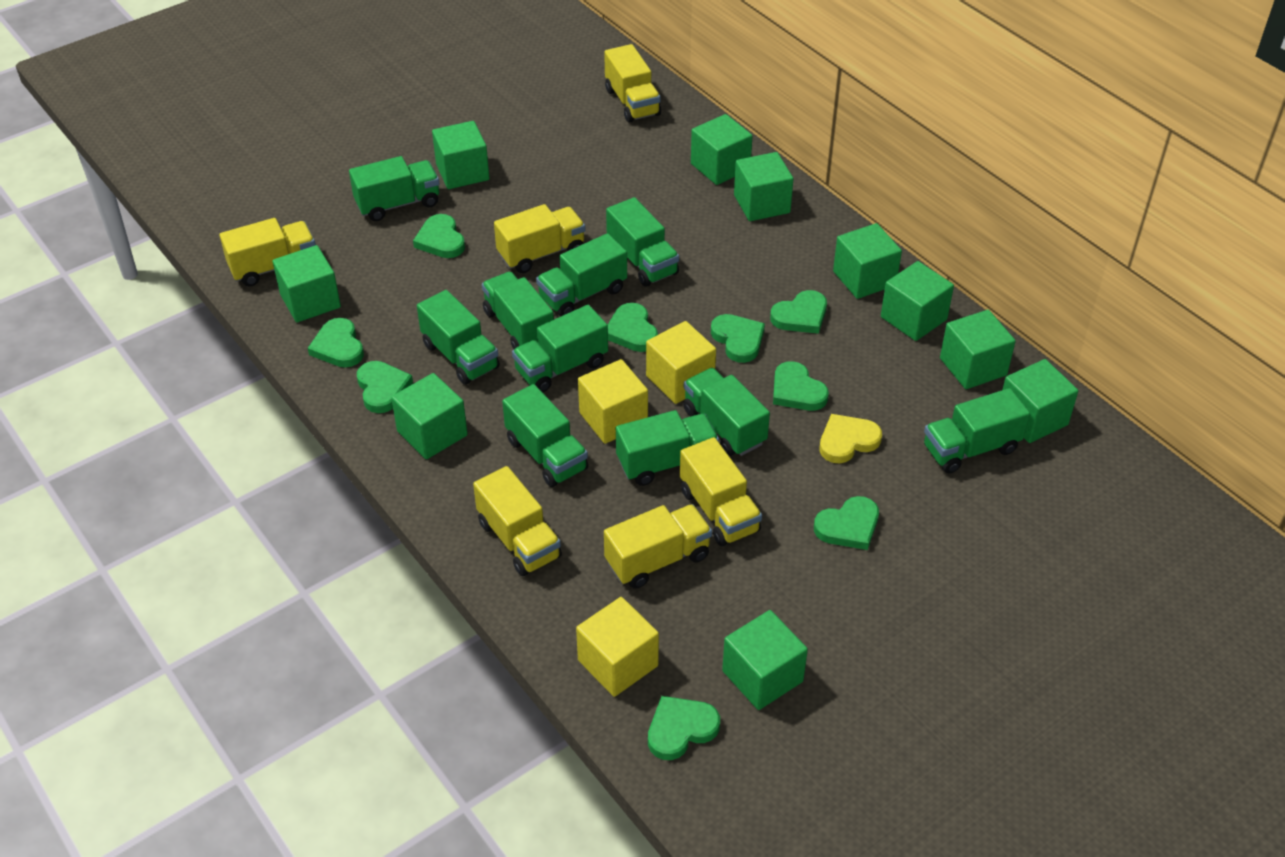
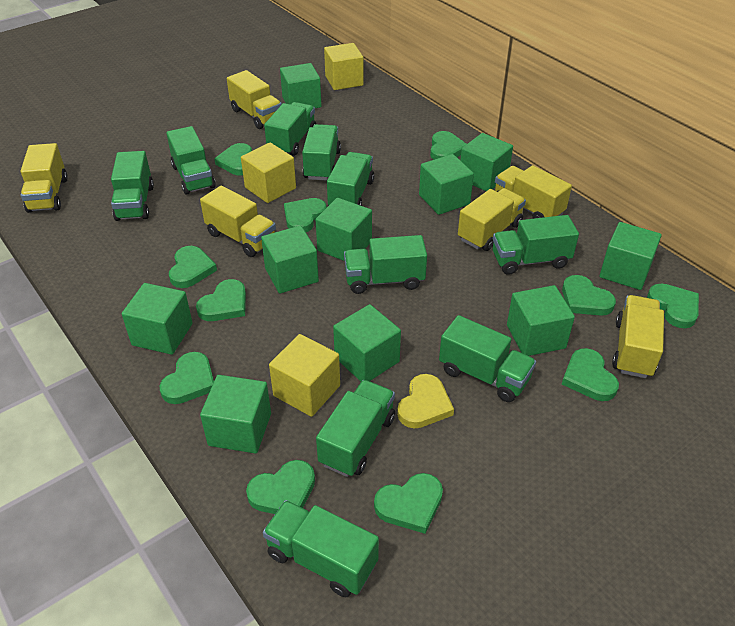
green heart: 9 -> 11

